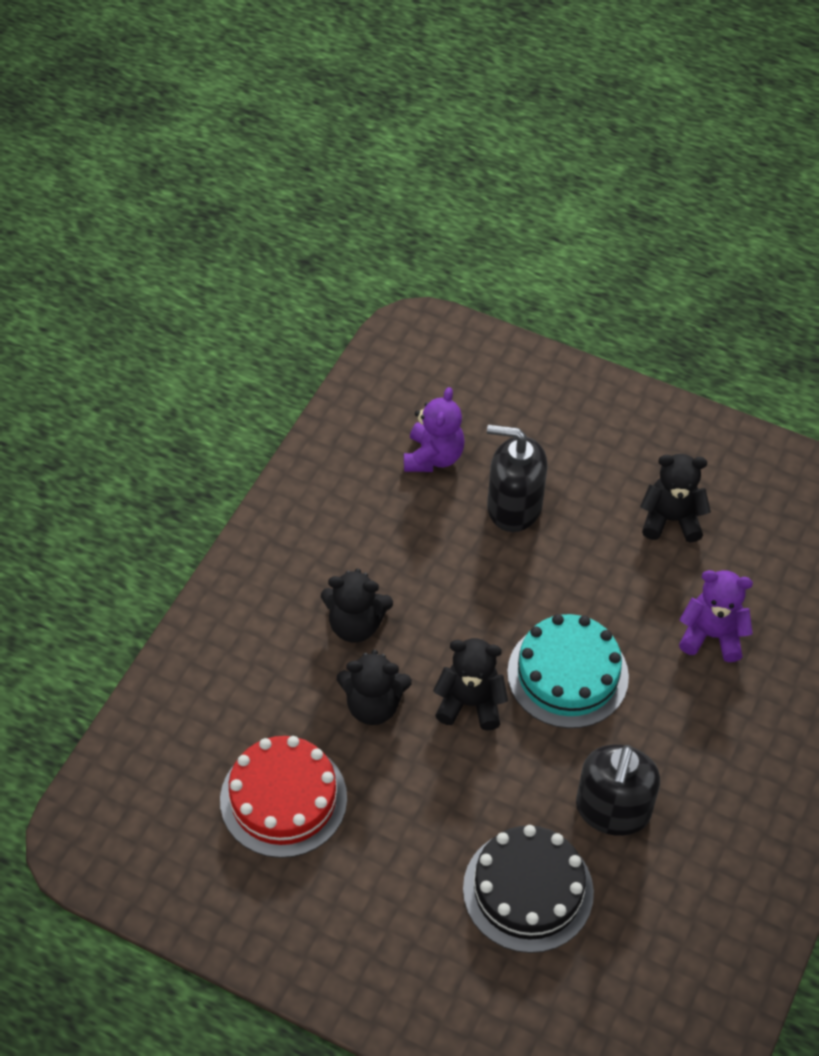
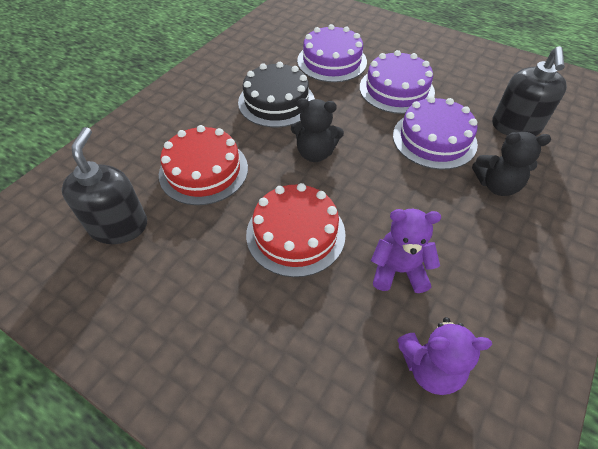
black teddy bear: 4 -> 2
purple cake: 0 -> 3
red cake: 1 -> 2
turquoise cake: 1 -> 0

